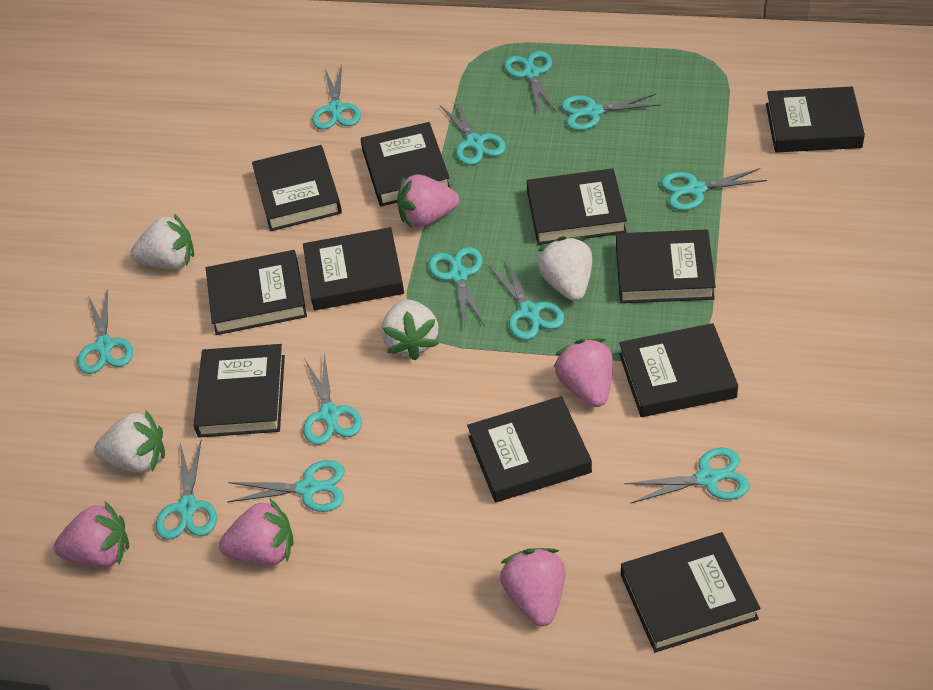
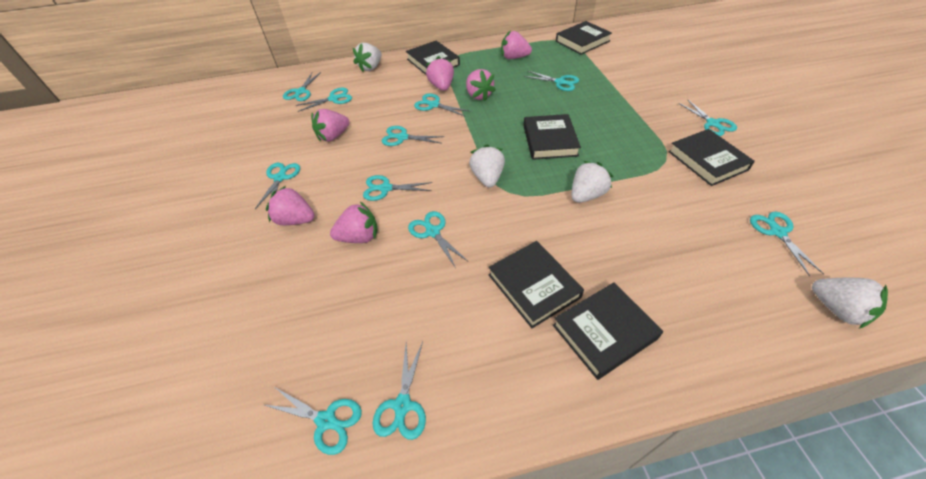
black book: 11 -> 6
pink strawberry: 5 -> 6

